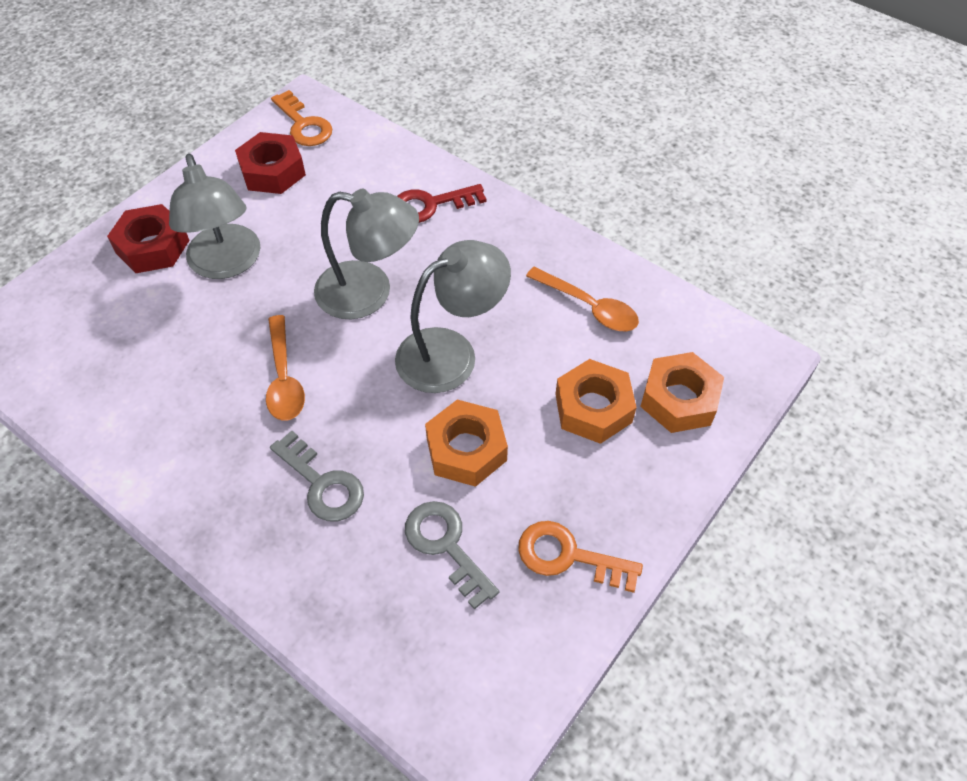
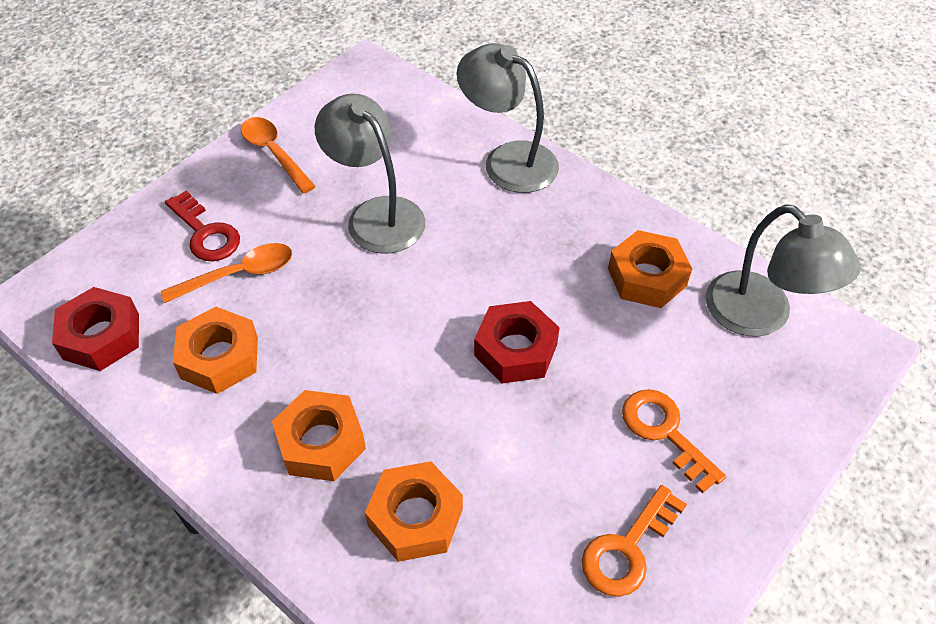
grey key: 2 -> 0
orange nut: 3 -> 4

